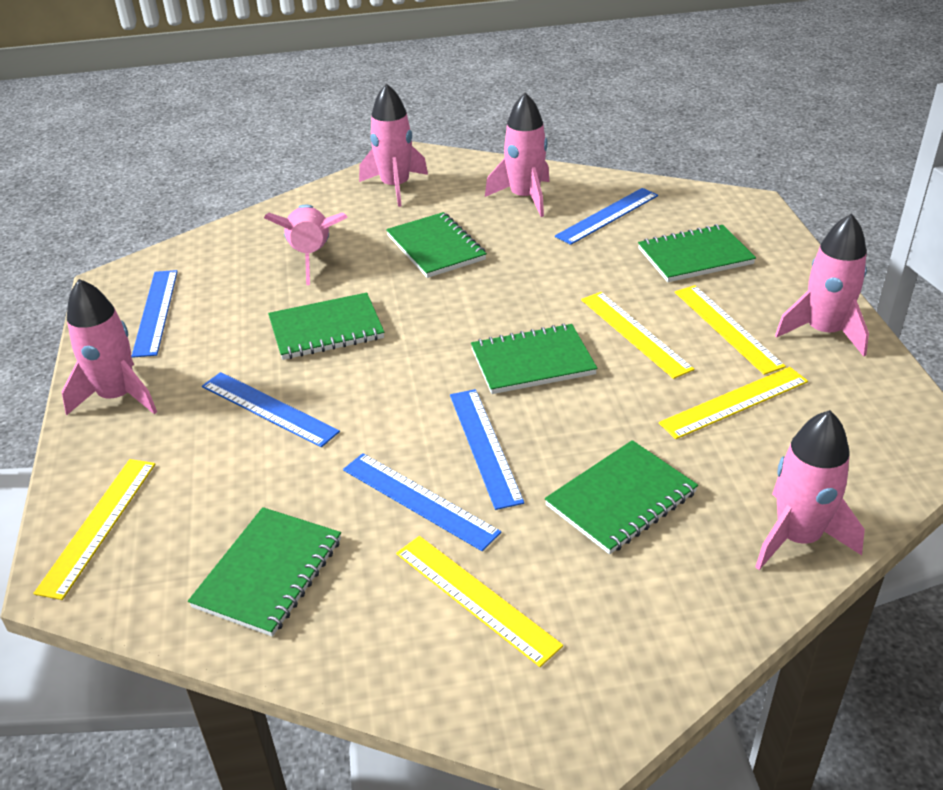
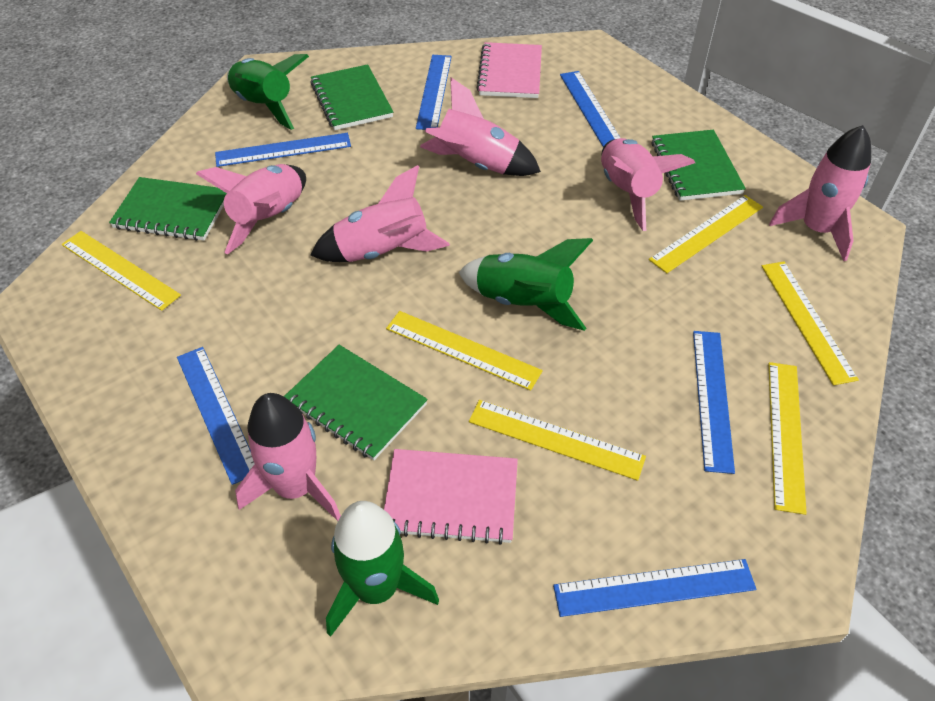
blue ruler: 5 -> 6
green notebook: 6 -> 4
green rocket: 0 -> 3
pink notebook: 0 -> 2
yellow ruler: 5 -> 6

